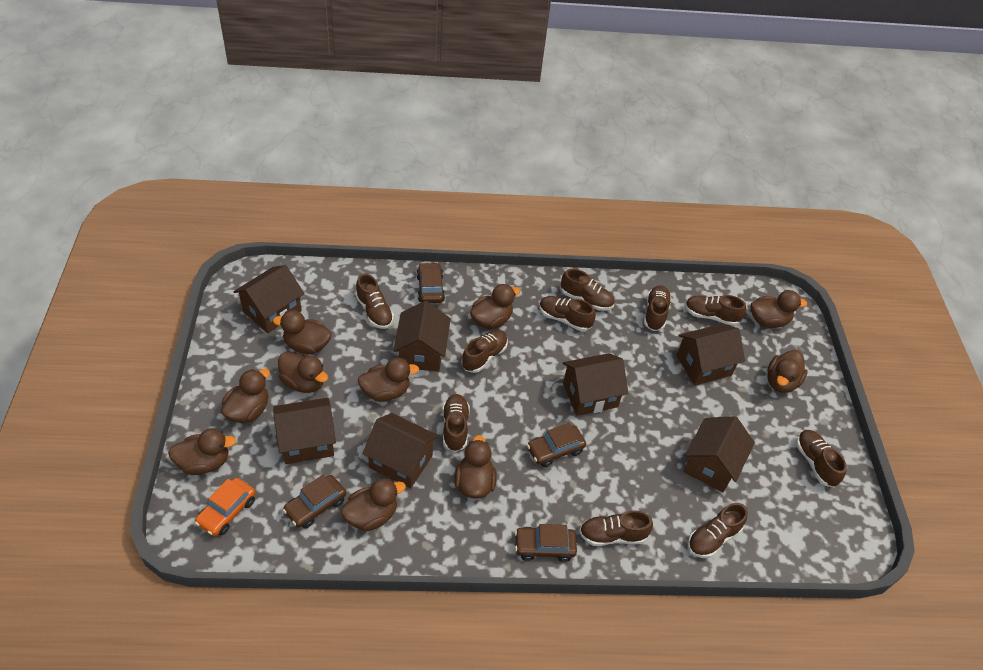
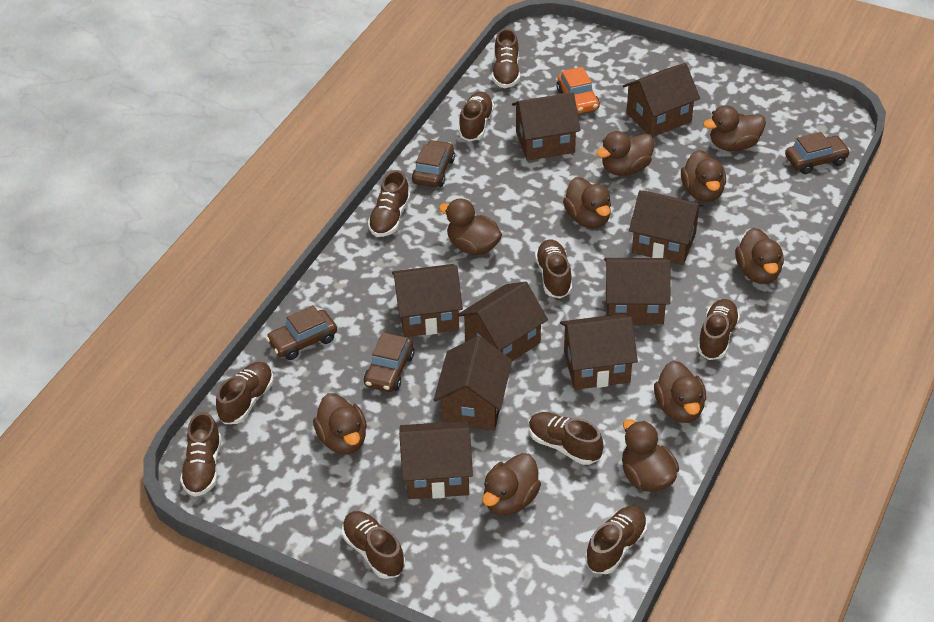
brown house: 7 -> 9

